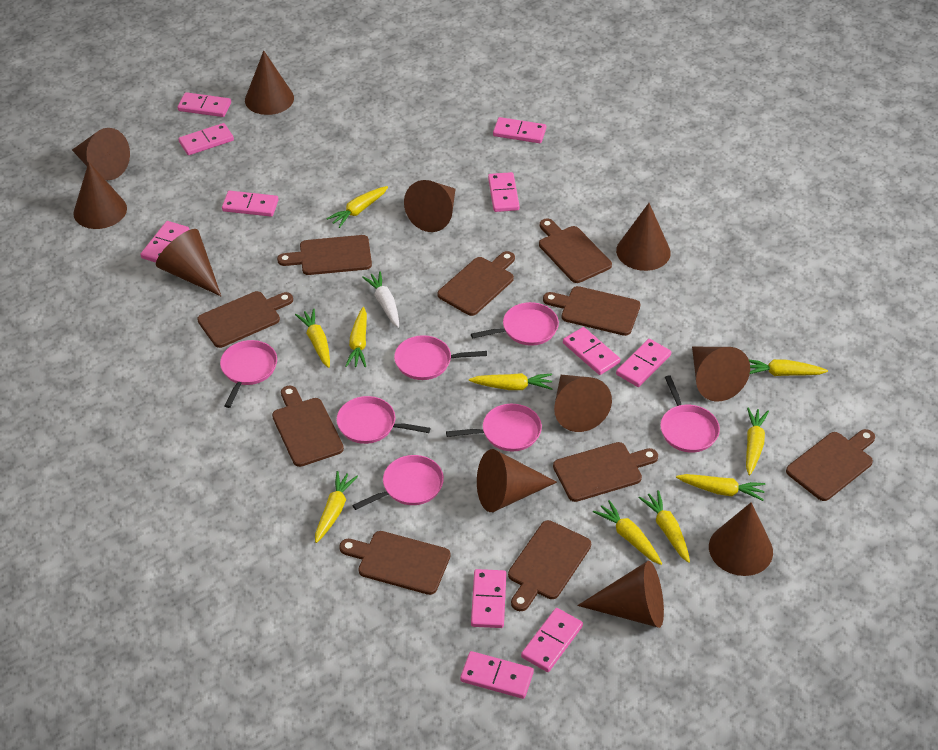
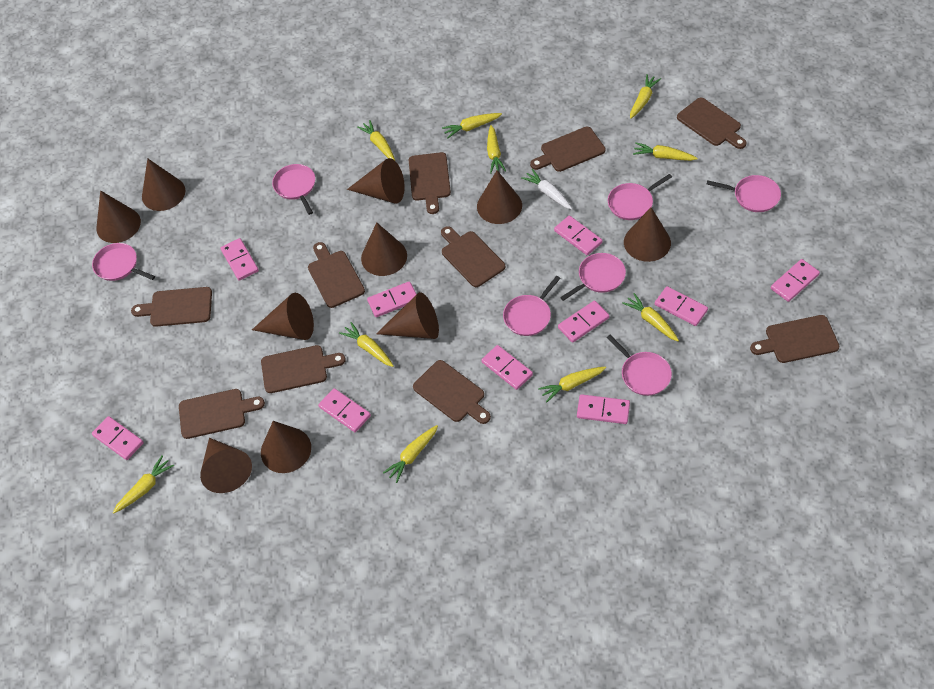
brown cone: 11 -> 10
pink domino: 11 -> 10

